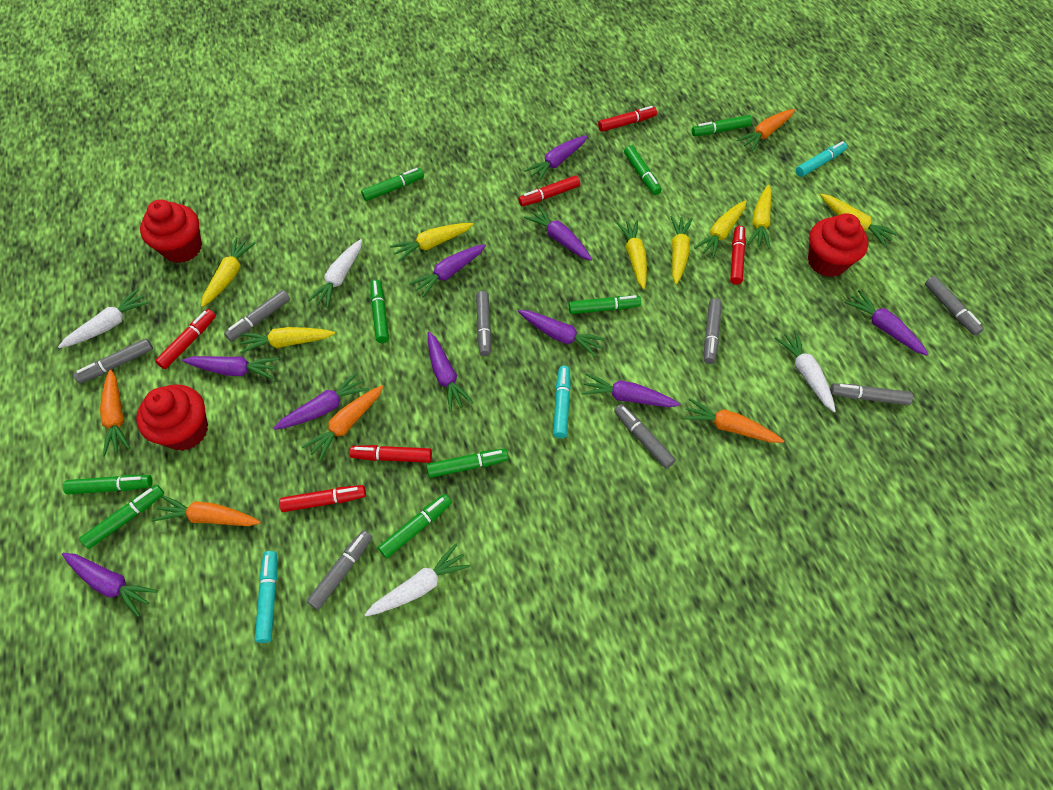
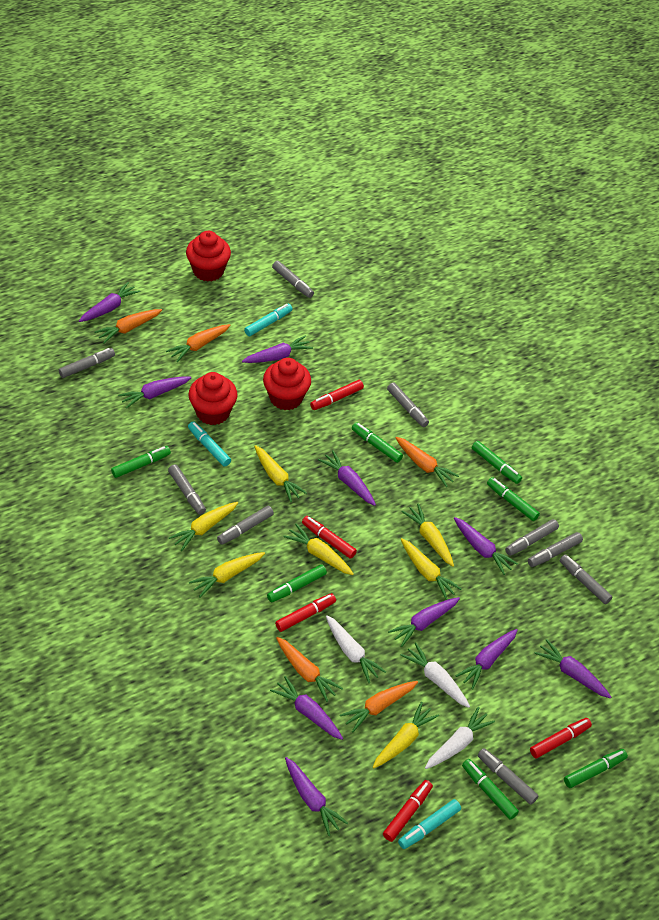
green marker: 9 -> 7
grey marker: 8 -> 9
red marker: 6 -> 5
white carrot: 4 -> 3
yellow carrot: 8 -> 7

